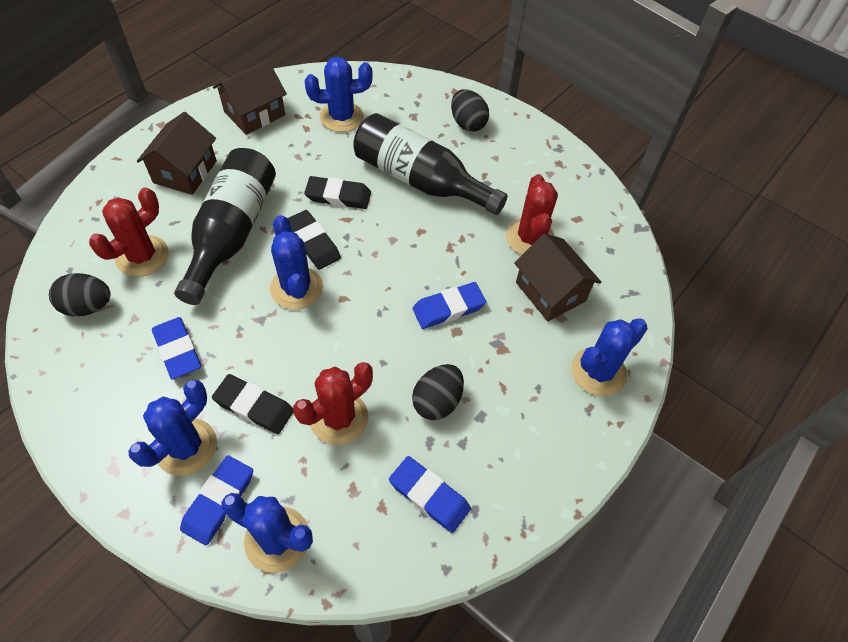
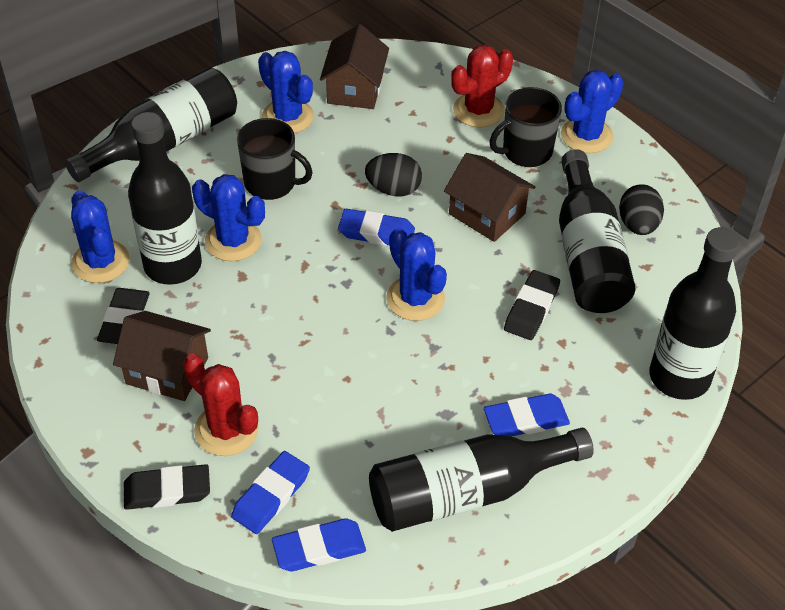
black bottle: 2 -> 5
black egg: 3 -> 2
black mug: 0 -> 2
red cactus: 3 -> 2

